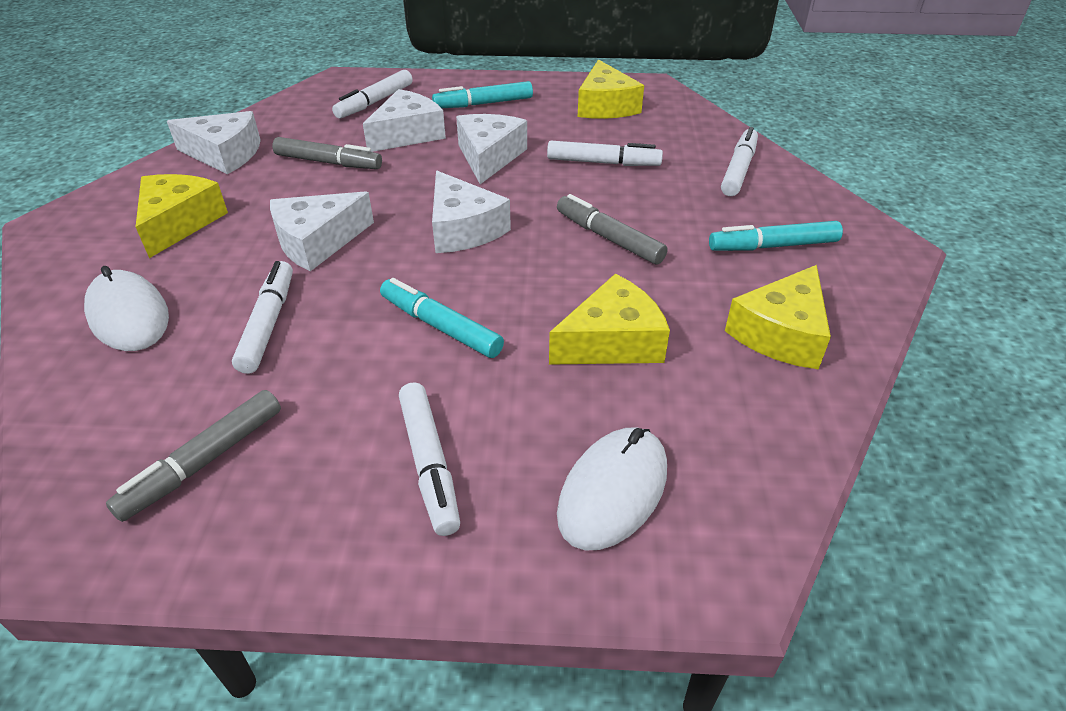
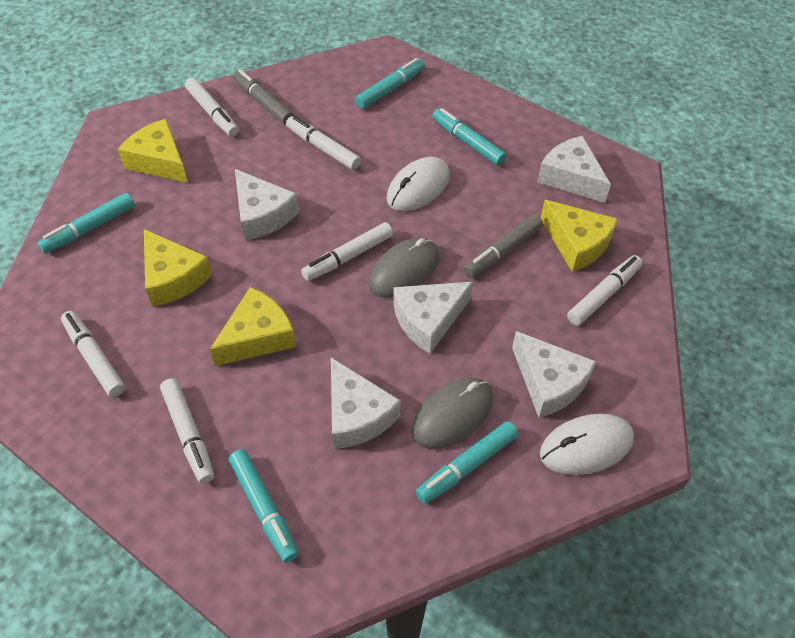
grey marker: 3 -> 2
grey mouse: 0 -> 2
turquoise marker: 3 -> 5
white marker: 5 -> 6

